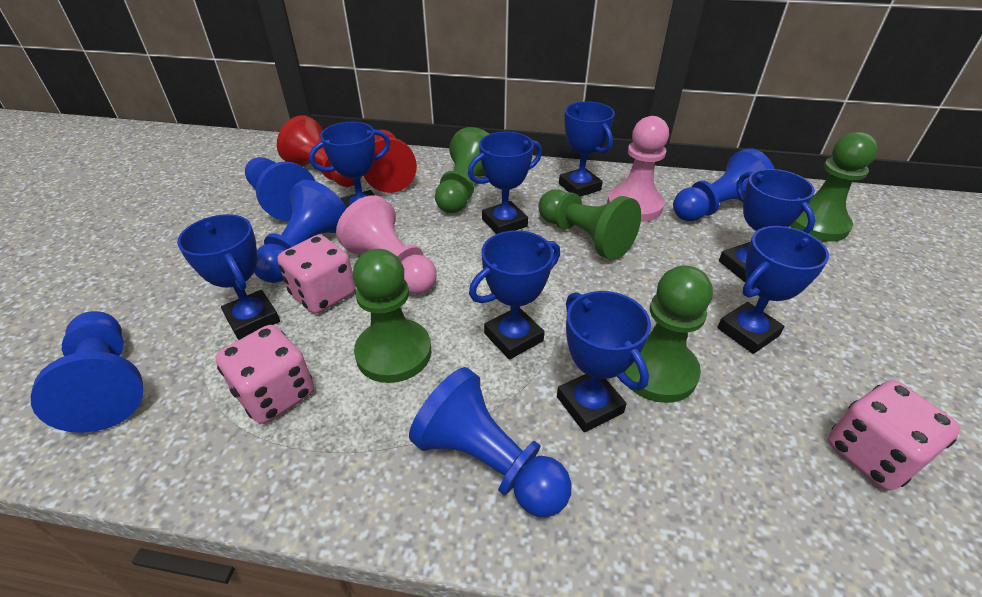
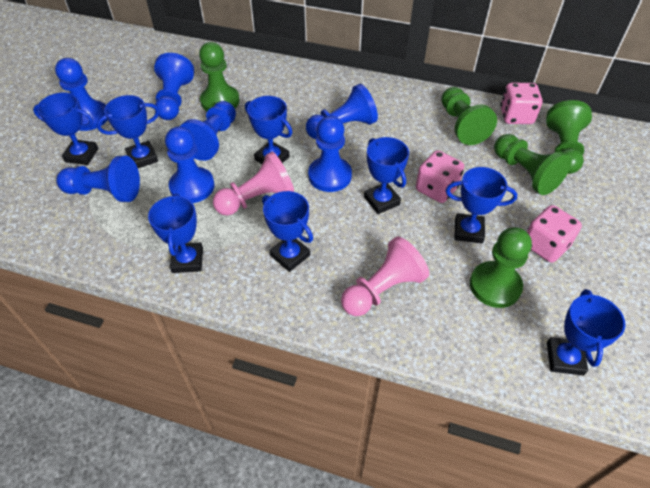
blue pawn: 5 -> 7
red pawn: 2 -> 0

